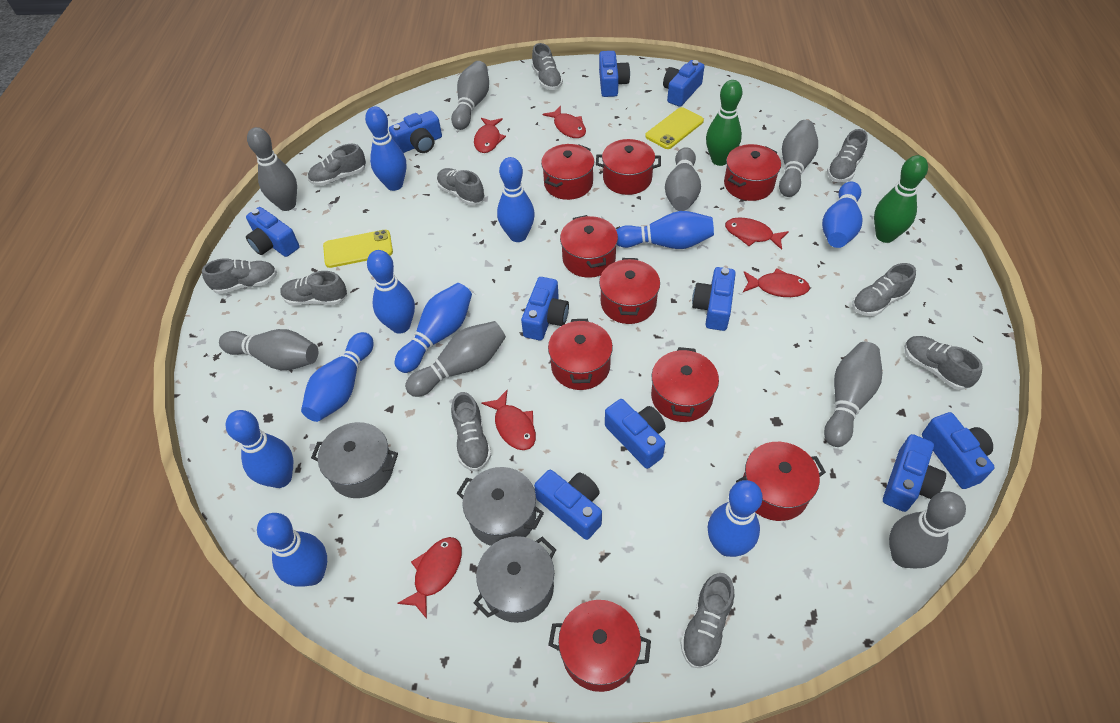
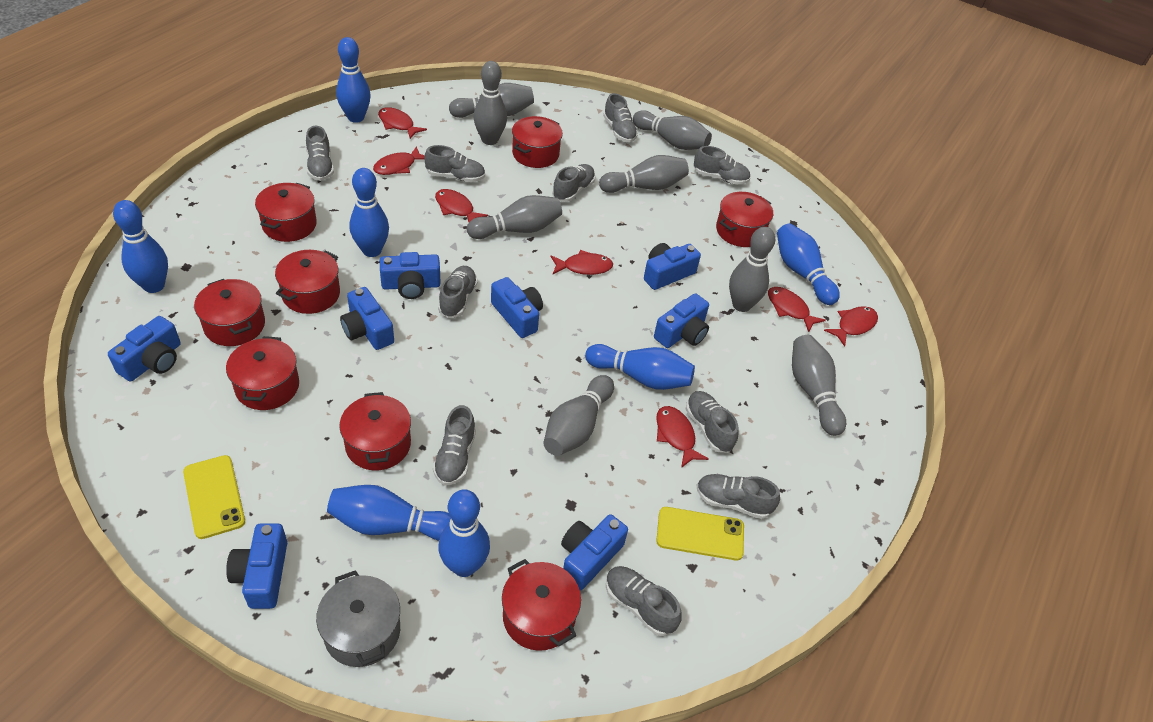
blue bowling pin: 10 -> 7
blue camera: 10 -> 8
green bowling pin: 2 -> 0
grey pot: 3 -> 1
red fish: 6 -> 7
red pot: 9 -> 8

